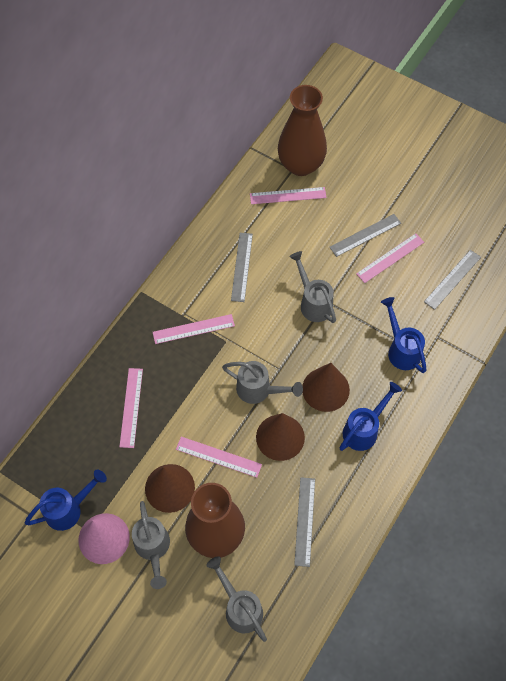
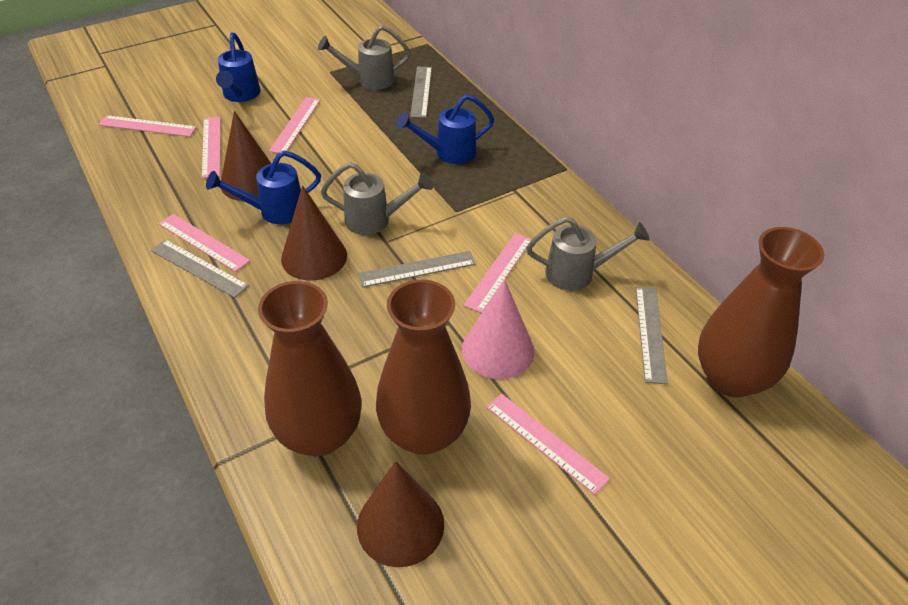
brown vase: 2 -> 3
grey watering can: 4 -> 3
pink ruler: 5 -> 6

